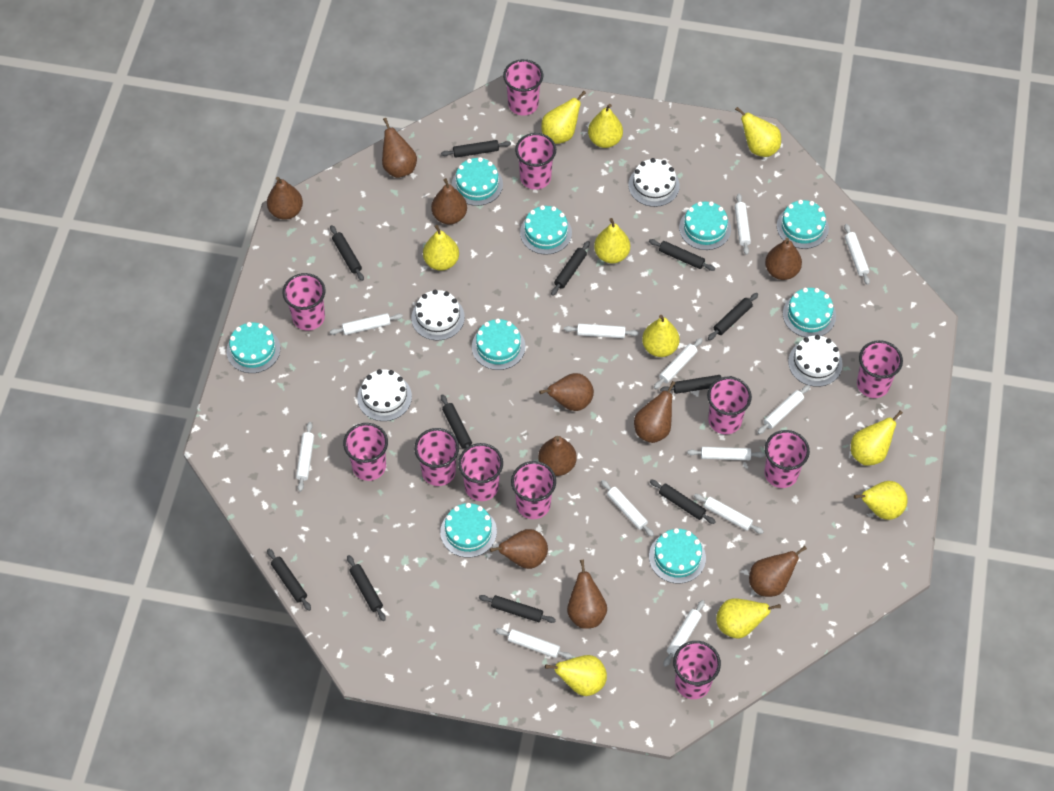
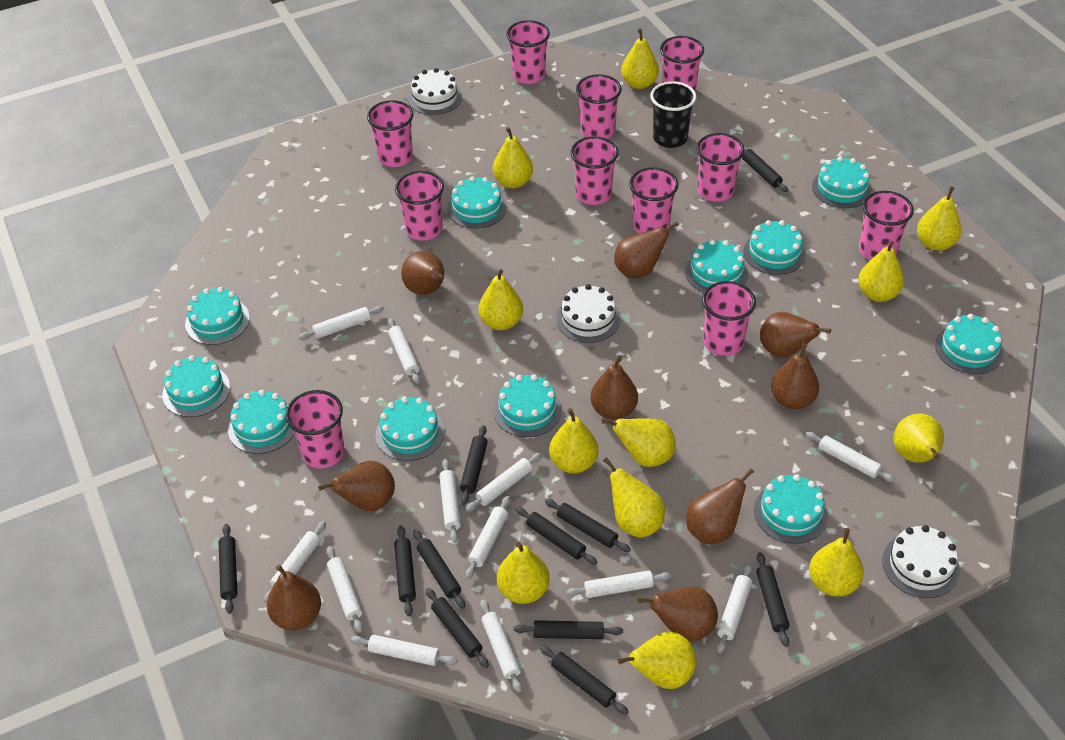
black cup: 0 -> 1
brown pear: 10 -> 9
turquoise cake: 9 -> 11
white cake: 4 -> 3
yellow pear: 10 -> 12

